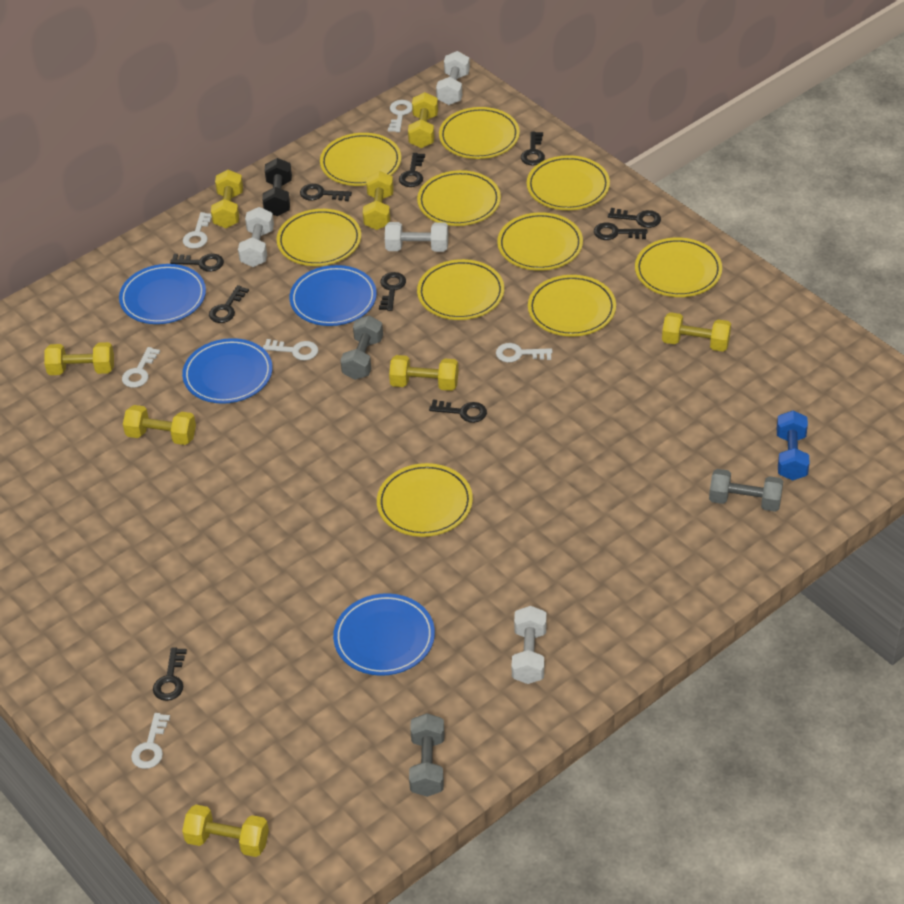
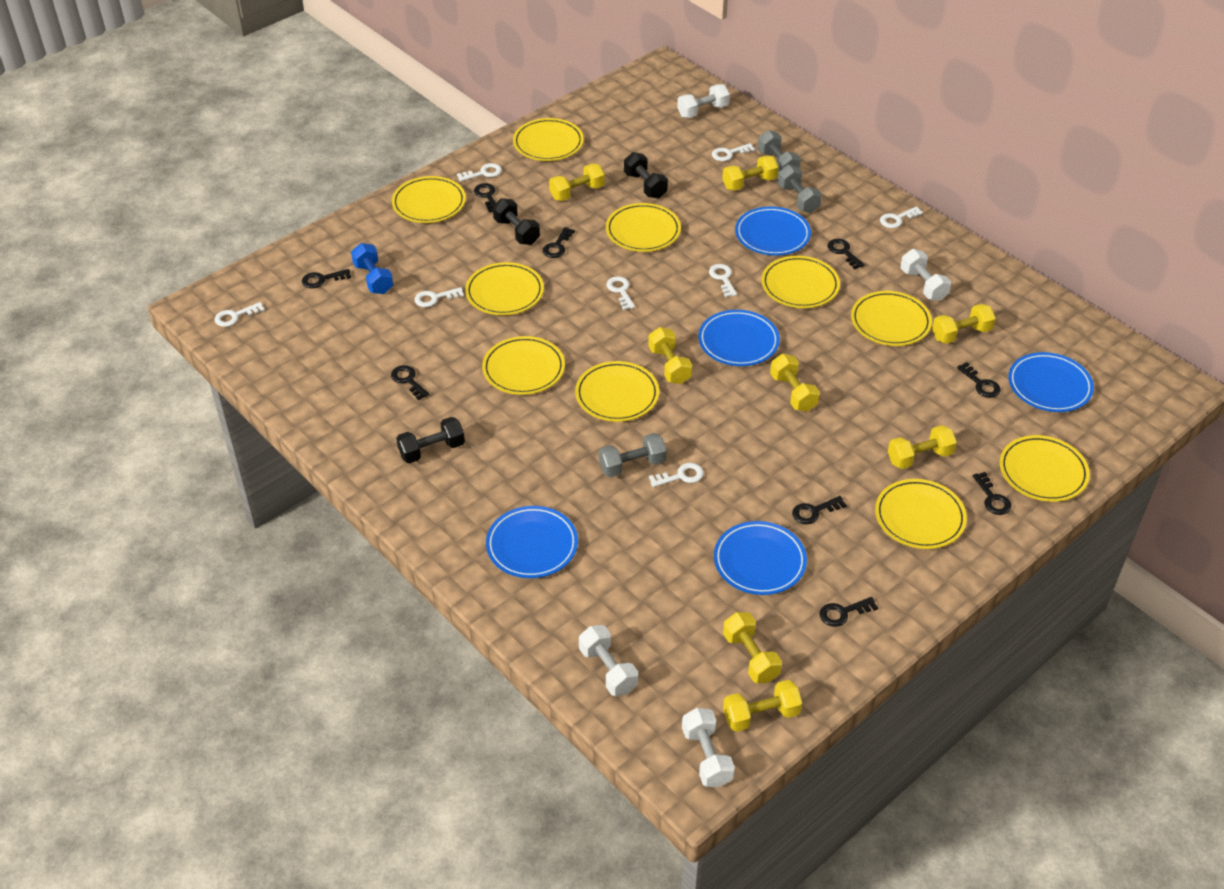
black dumbbell: 1 -> 3
black key: 10 -> 9
blue plate: 4 -> 5
white key: 6 -> 8

